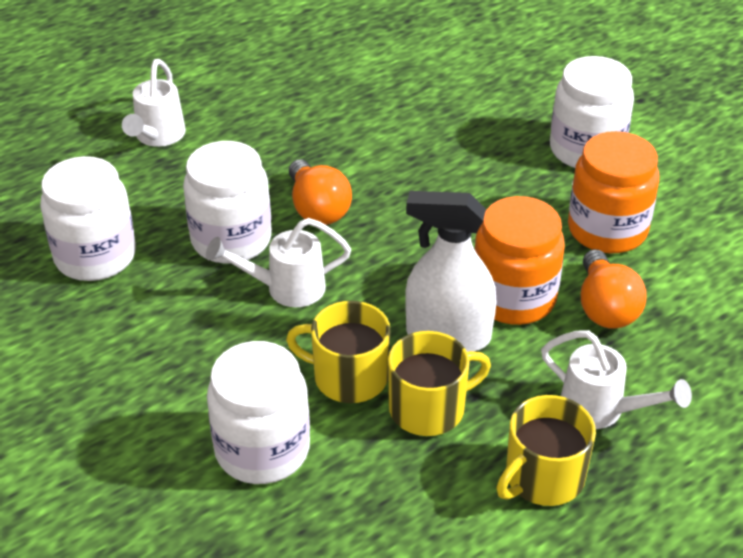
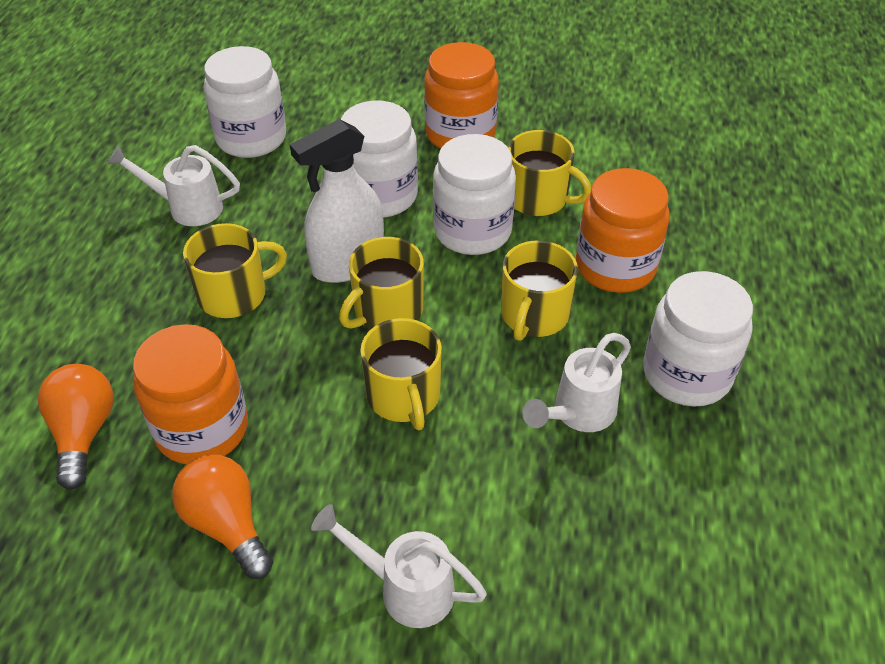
orange jar: 2 -> 3
yellow mug: 3 -> 5

